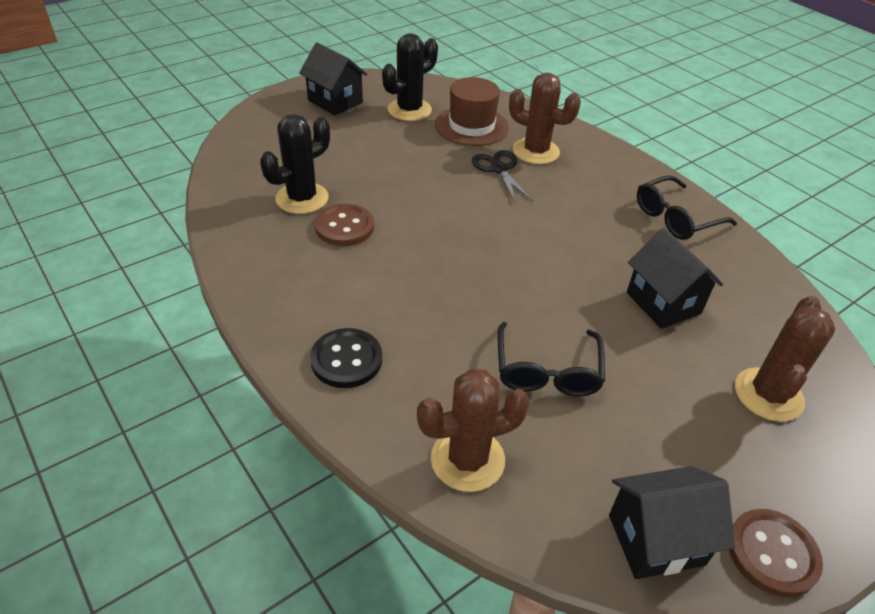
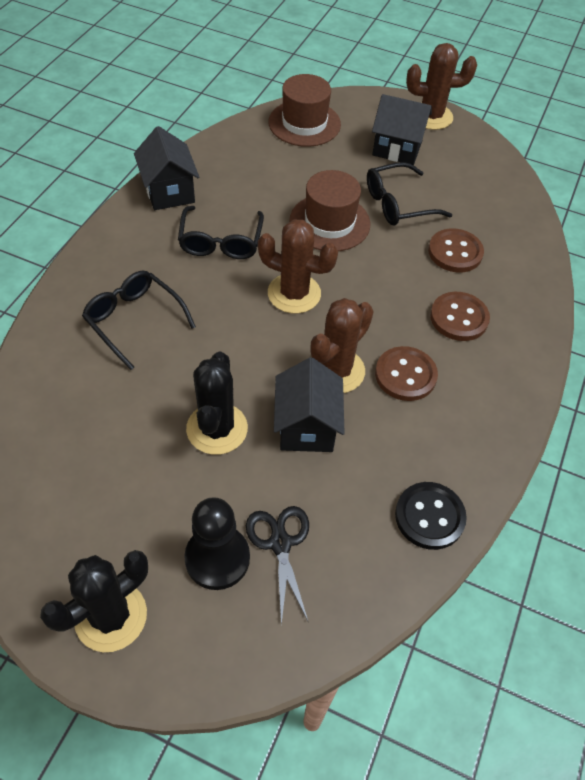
black glasses: 2 -> 3
black pawn: 0 -> 1
brown button: 2 -> 3
brown hat: 1 -> 2

